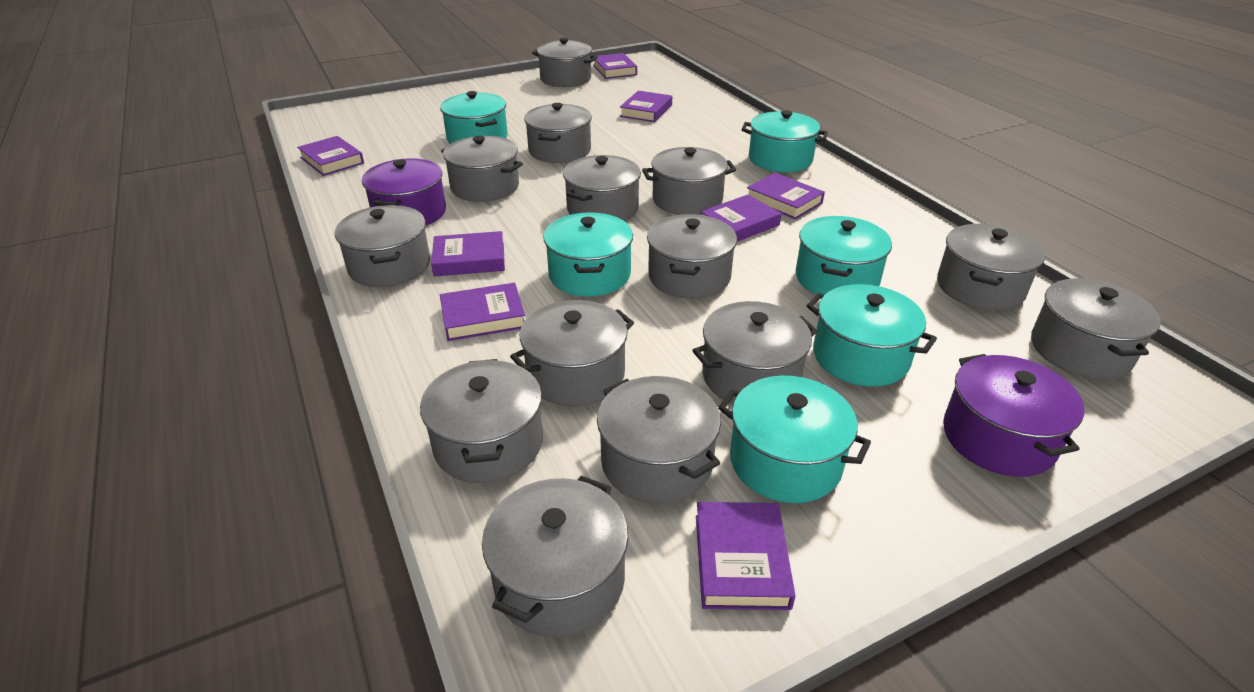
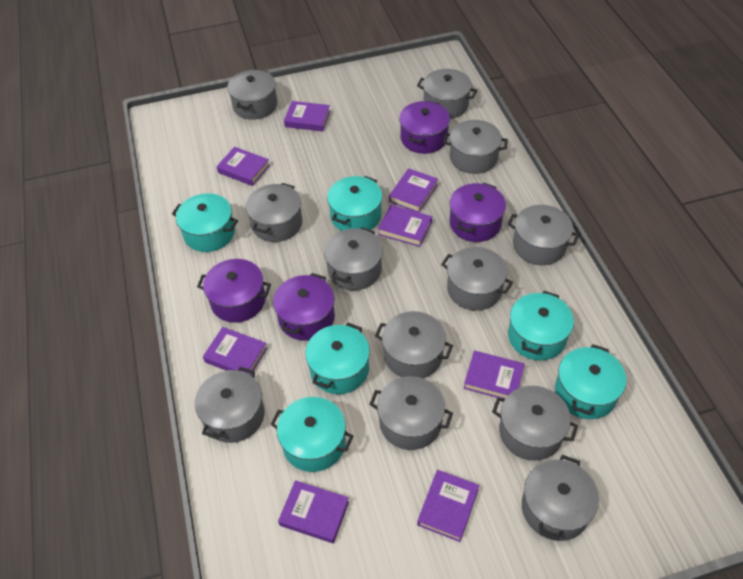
grey pot: 14 -> 12
purple pot: 2 -> 4

